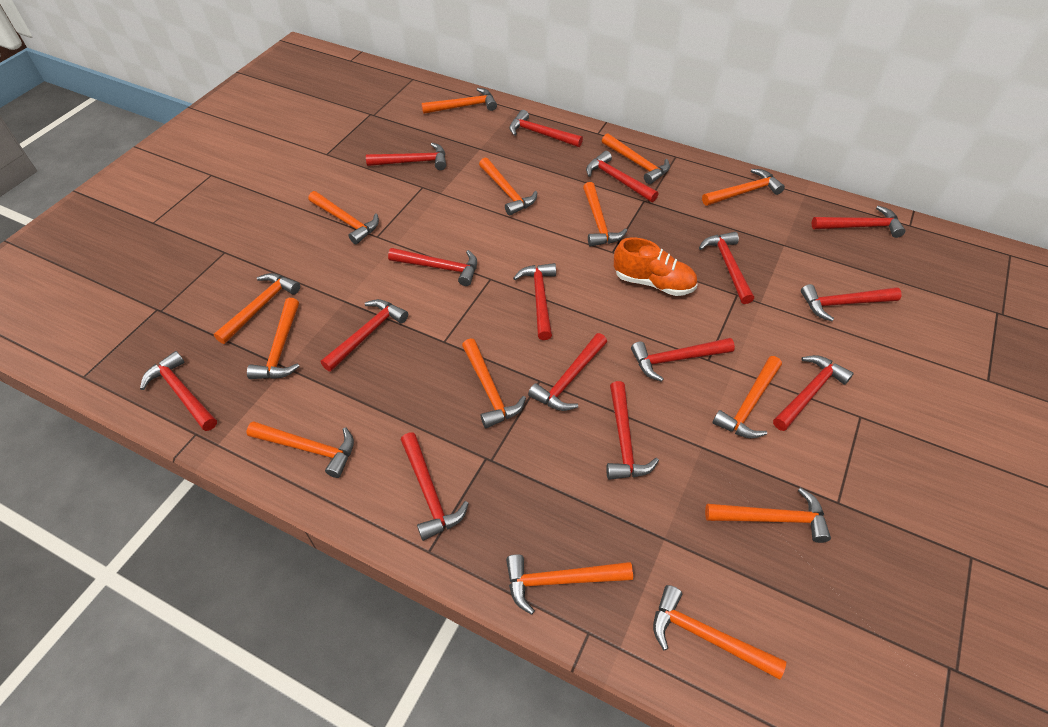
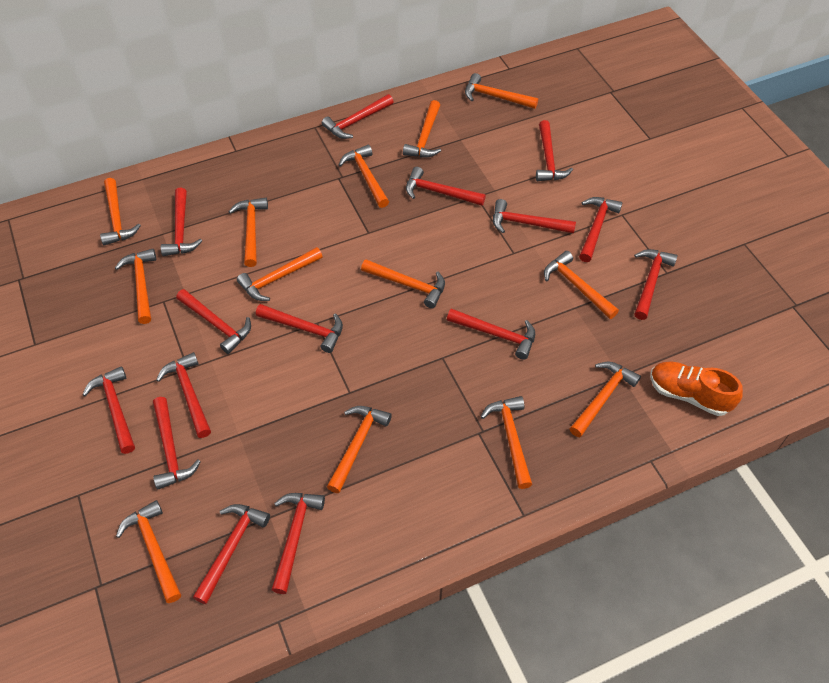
orange hammer: 14 -> 13

